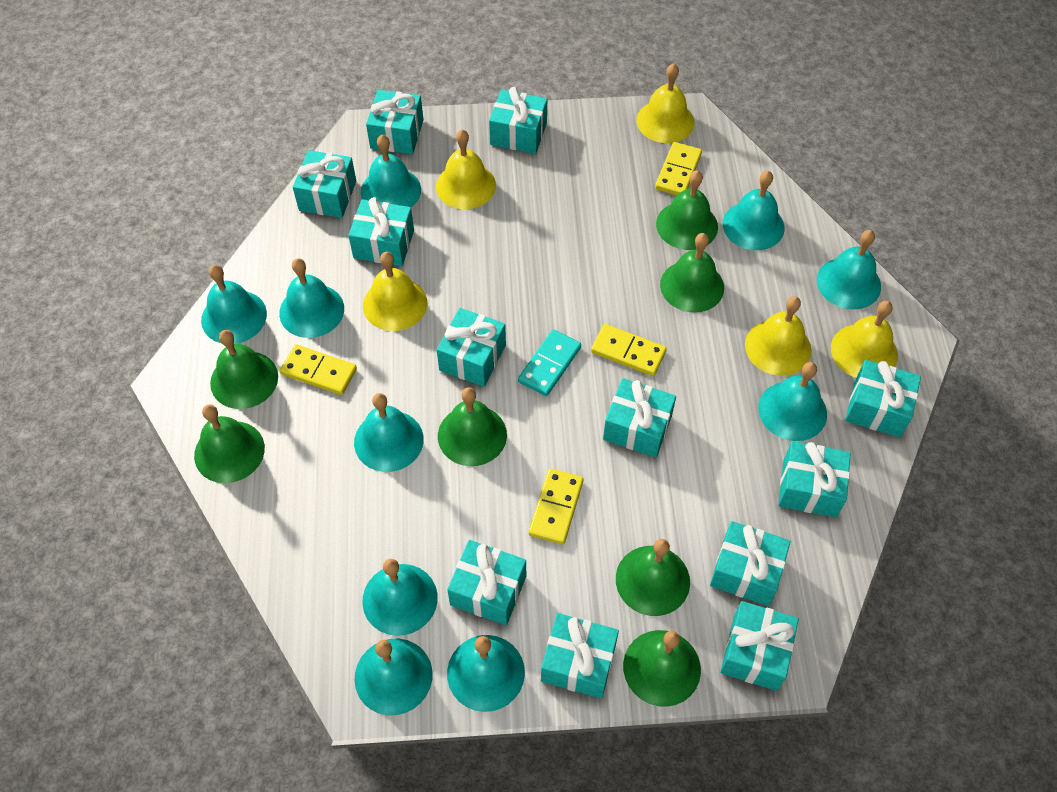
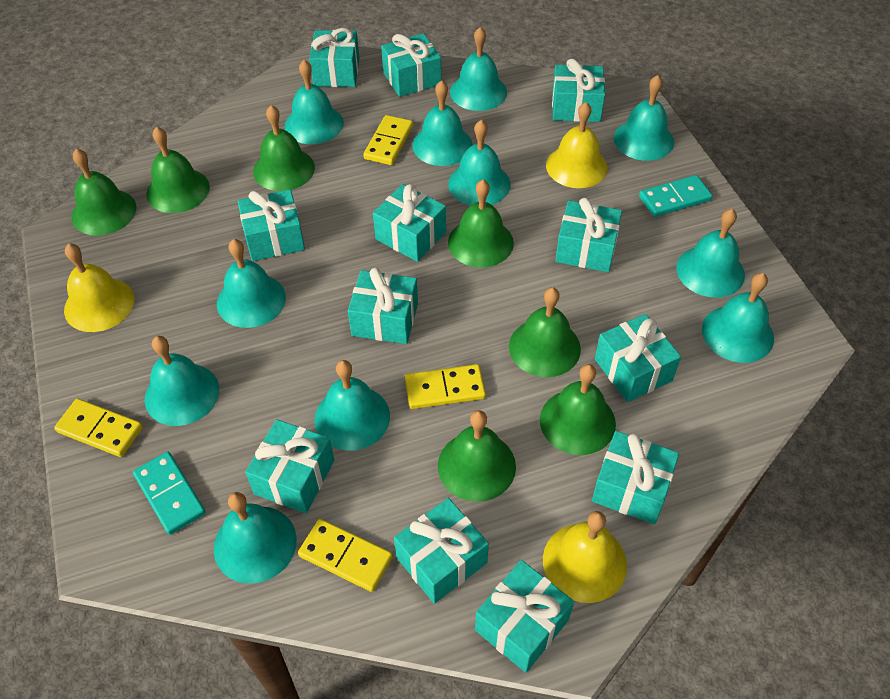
turquoise bell: 10 -> 11
turquoise domino: 1 -> 2
yellow bell: 5 -> 3

